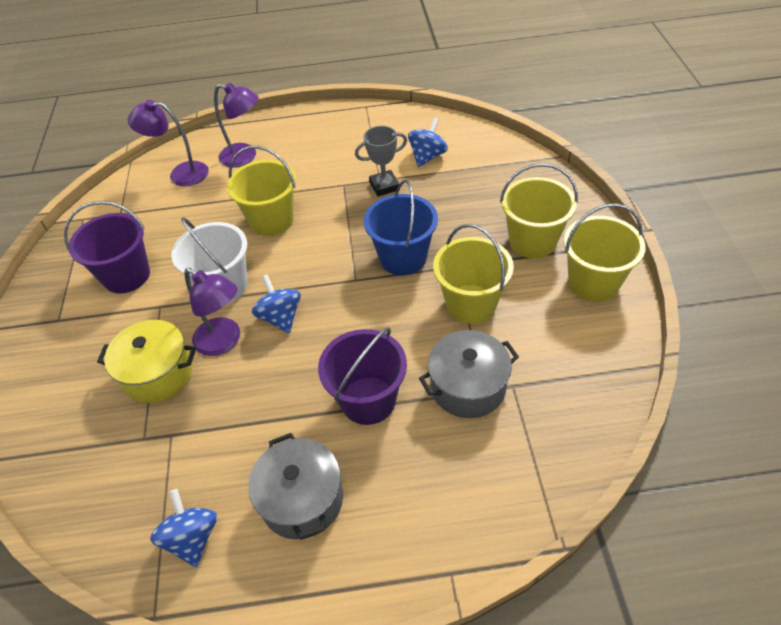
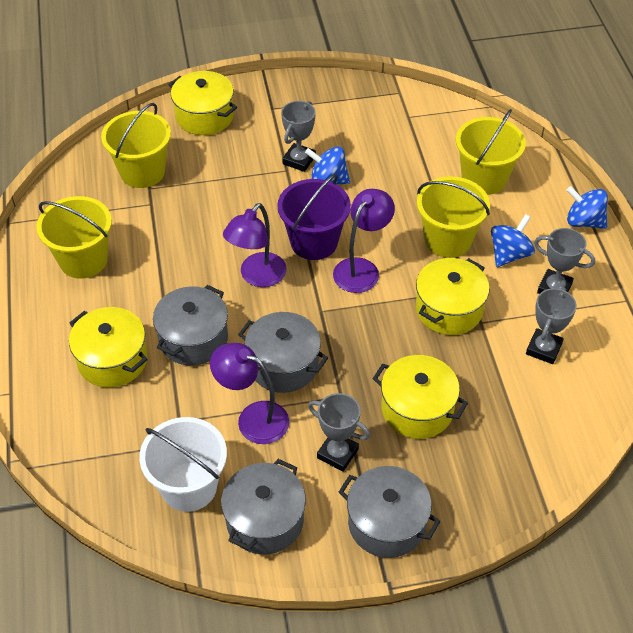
blue bucket: 1 -> 0
grey pot: 2 -> 4
grey trophy: 1 -> 4
purple bucket: 2 -> 1
yellow pot: 1 -> 4

